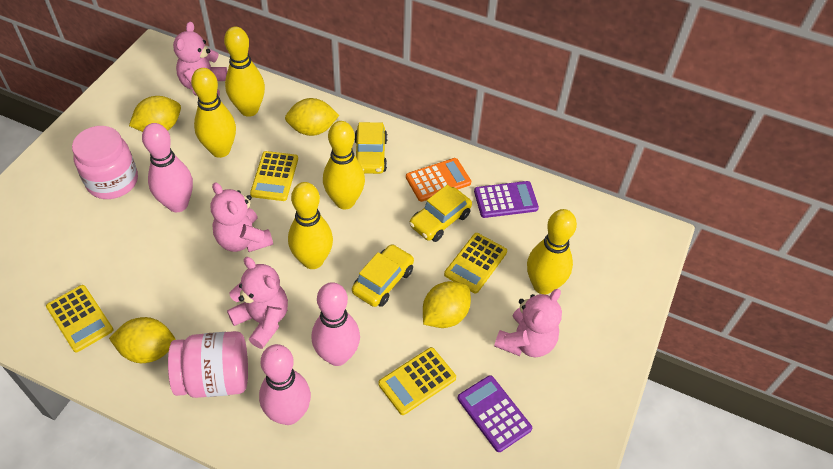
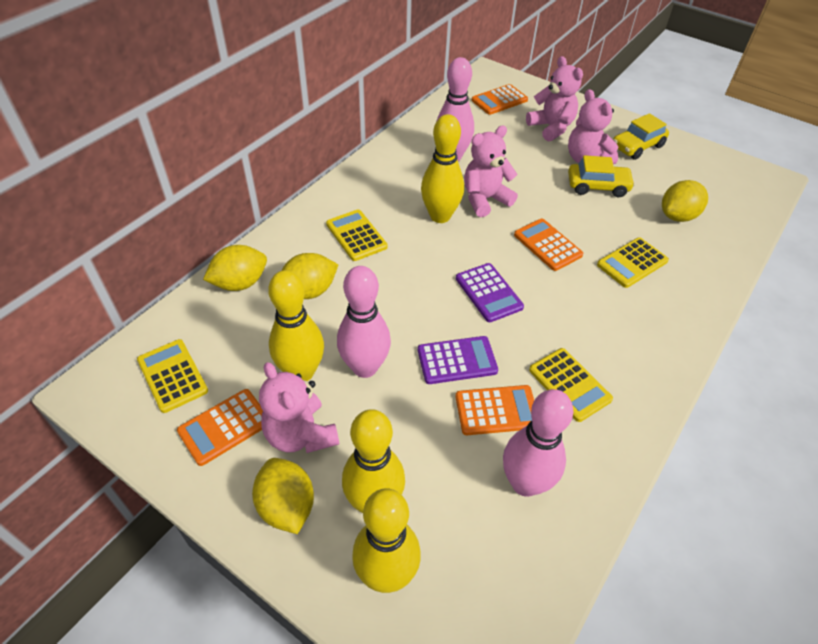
orange calculator: 1 -> 4
pink jar: 2 -> 0
yellow bowling pin: 5 -> 4
yellow car: 3 -> 2

